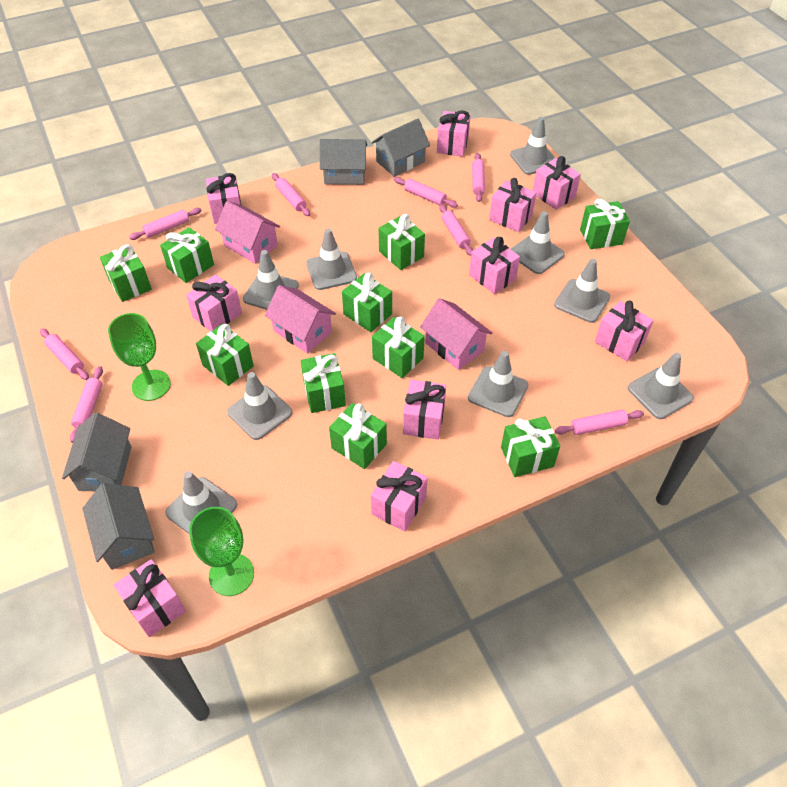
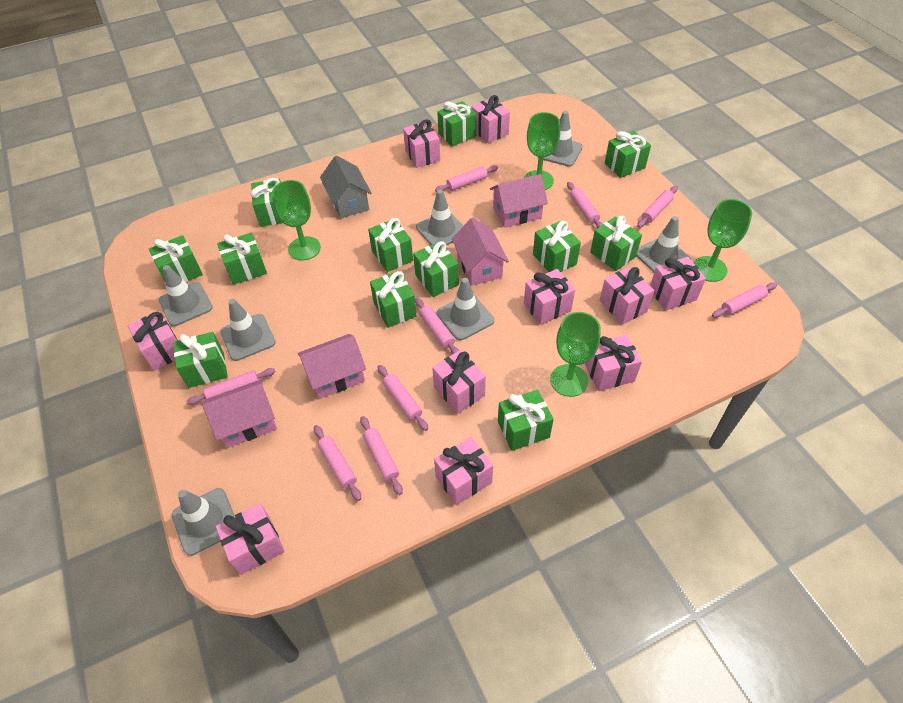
green gift: 10 -> 12
green goblet: 2 -> 4
grey house: 4 -> 1
grey traffic cone: 9 -> 7
pink house: 3 -> 4
pink rolling pin: 8 -> 9

